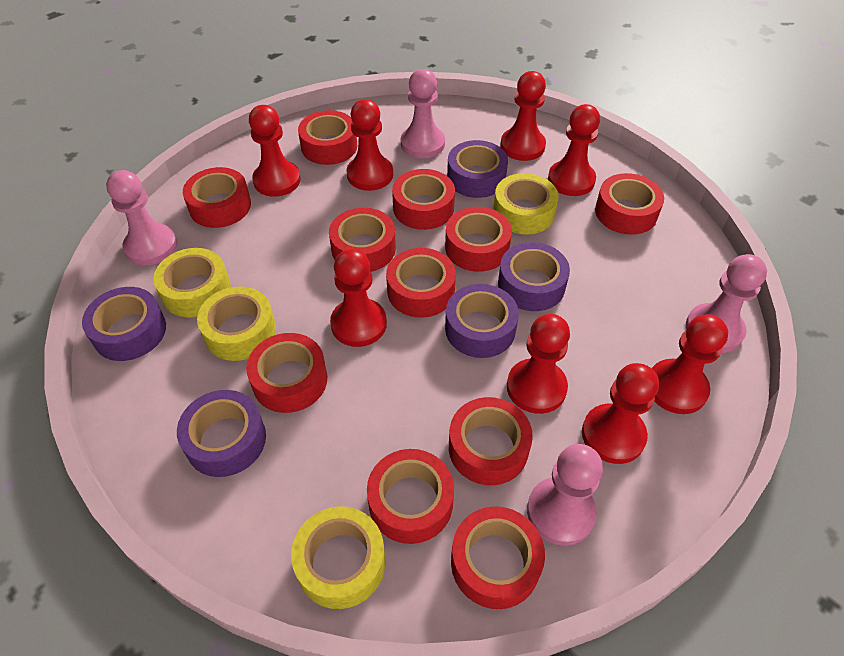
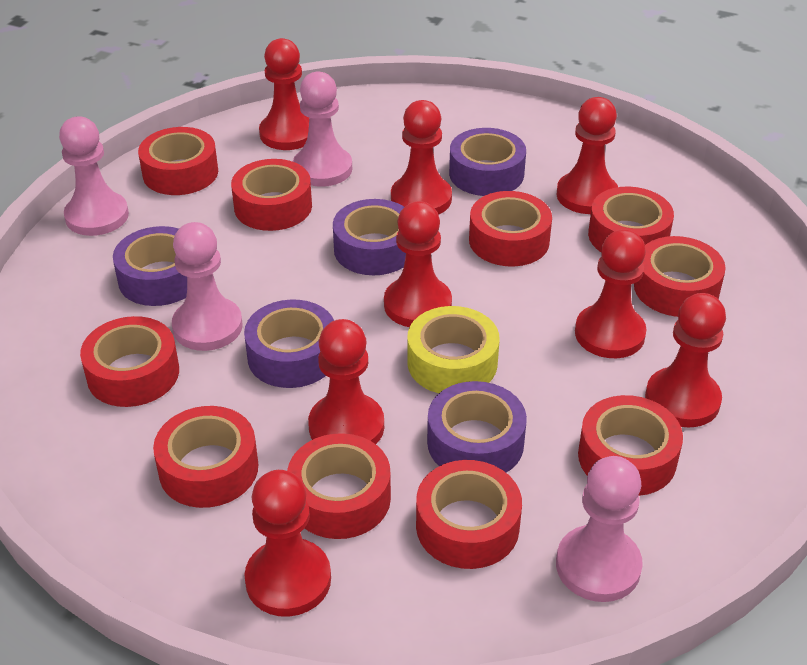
red tape: 11 -> 10
yellow tape: 4 -> 1

